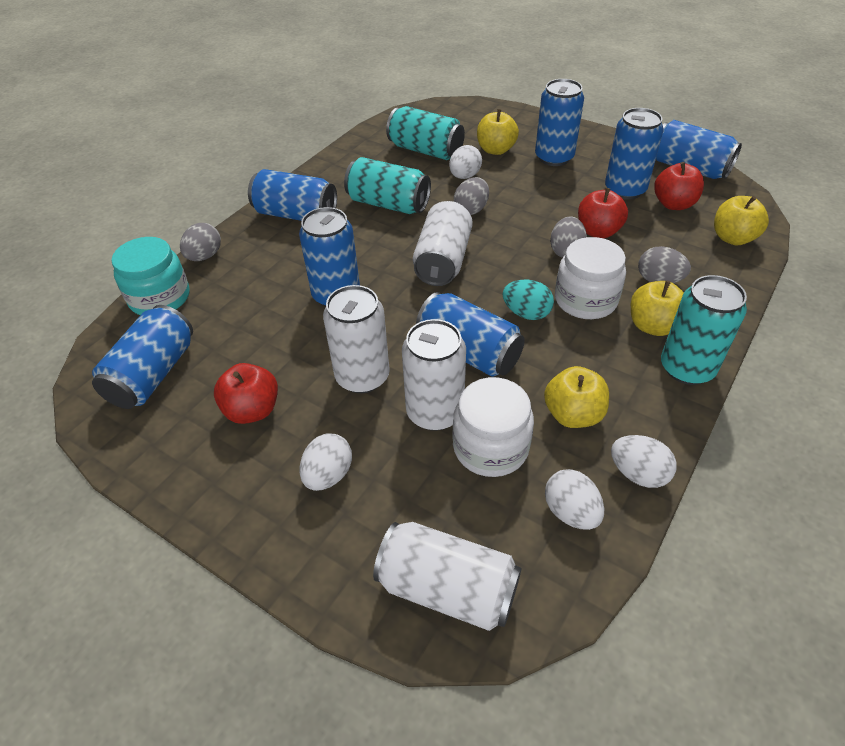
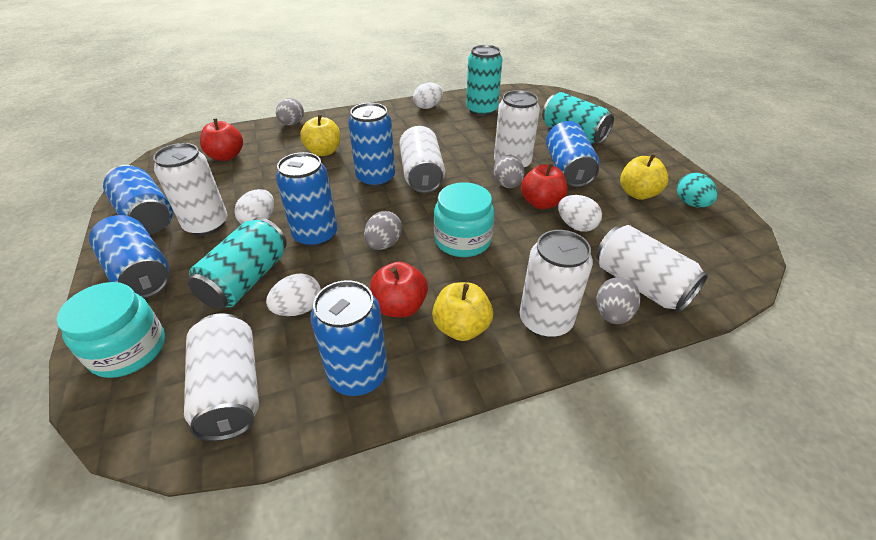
blue can: 7 -> 6
turquoise jar: 1 -> 2
white can: 4 -> 6
white jar: 2 -> 0
yellow apple: 4 -> 3

